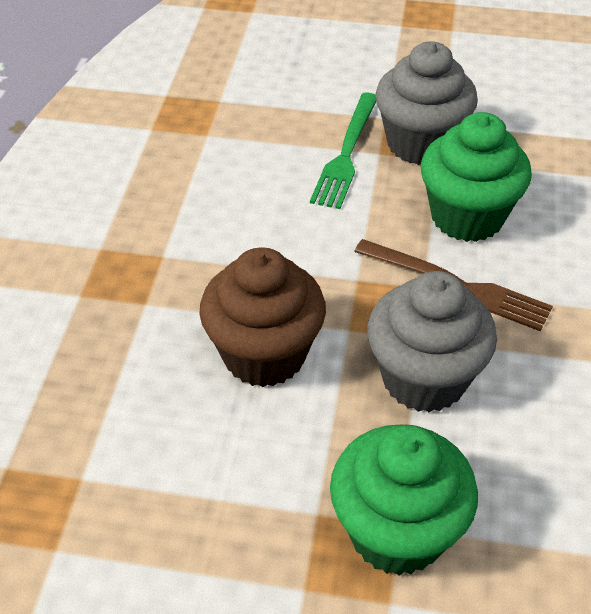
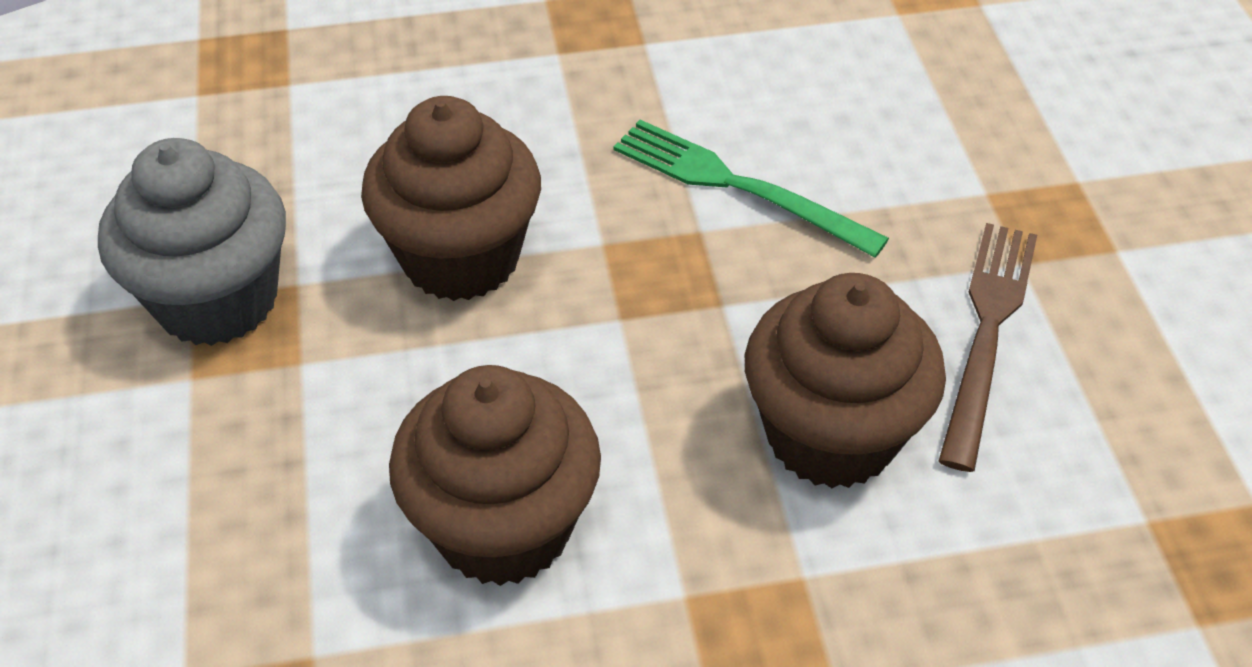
brown cupcake: 1 -> 3
green cupcake: 2 -> 0
grey cupcake: 2 -> 1

